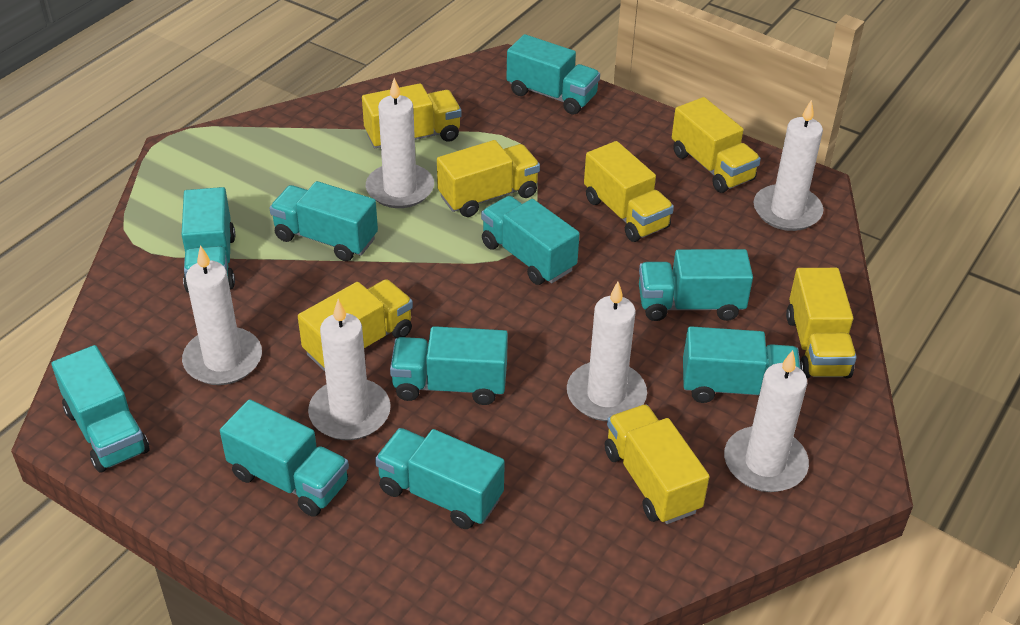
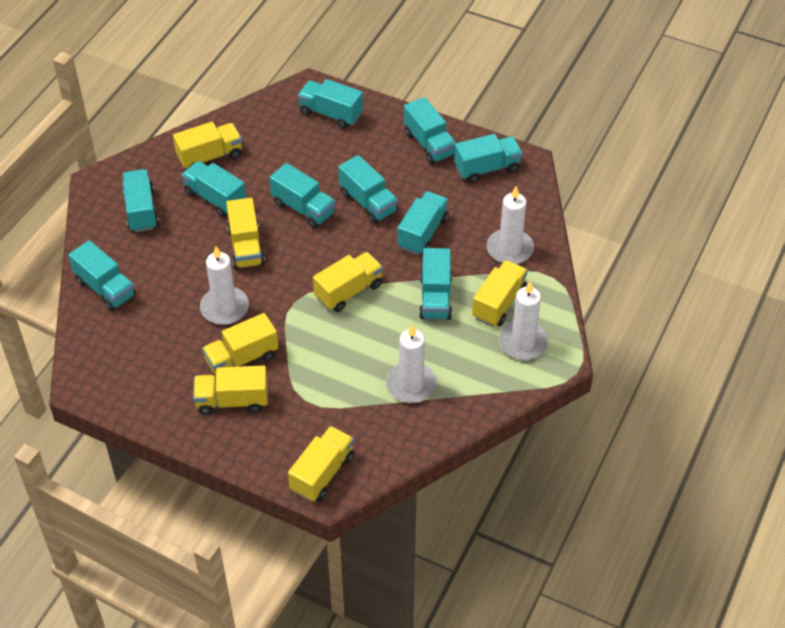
white candle: 6 -> 4

